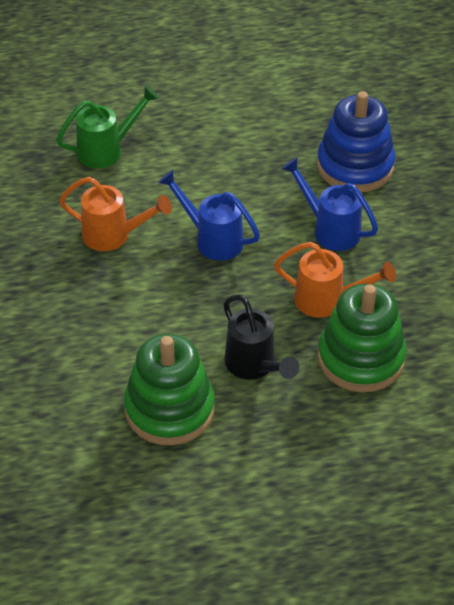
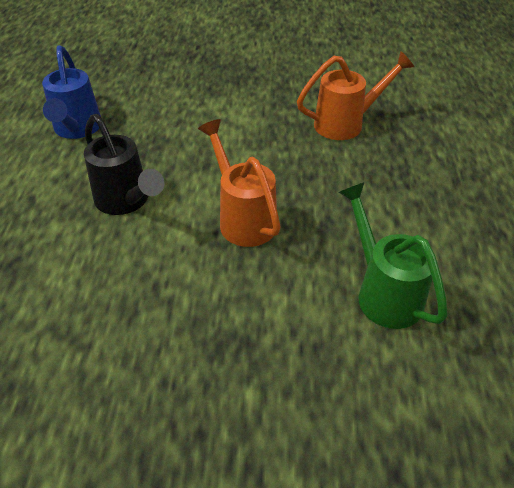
blue stacking toy: 1 -> 0
blue watering can: 2 -> 1
green stacking toy: 2 -> 0

